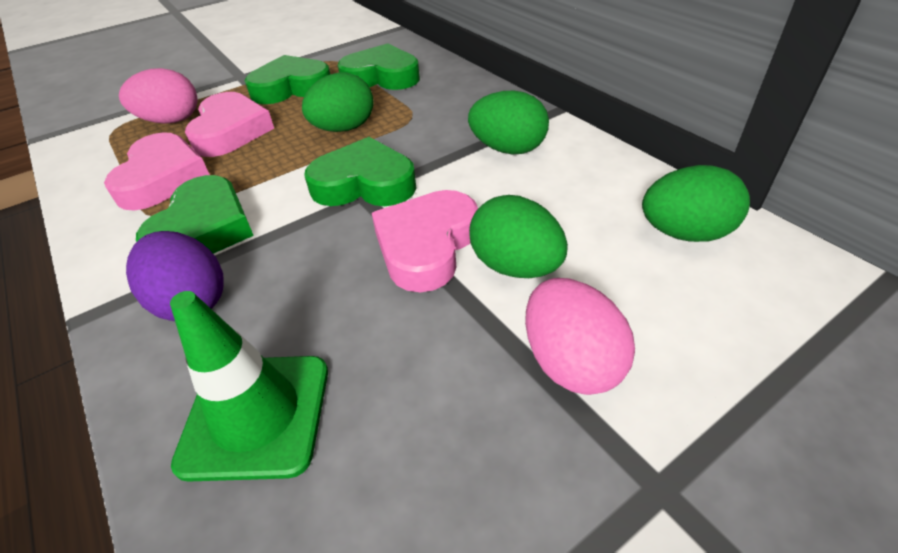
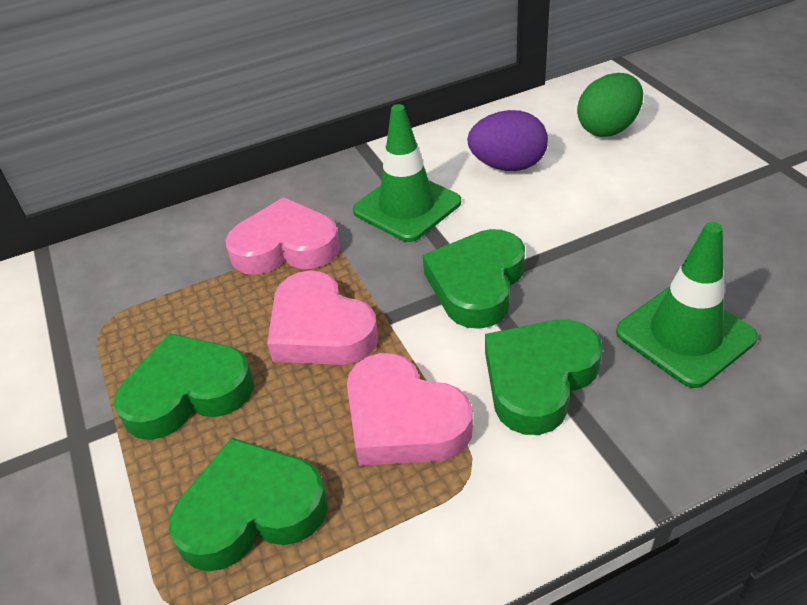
green egg: 4 -> 1
green traffic cone: 1 -> 2
pink egg: 2 -> 0

